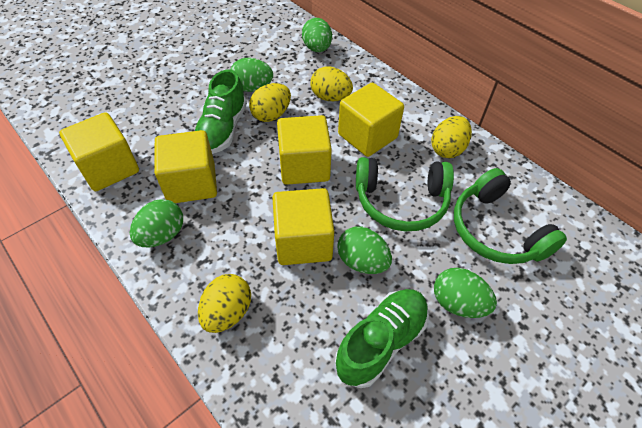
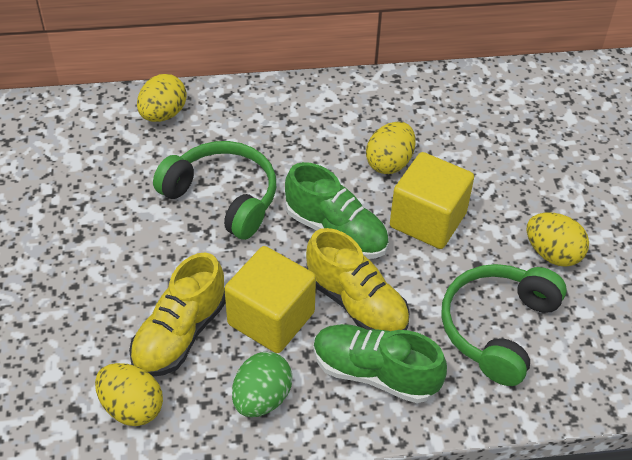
green egg: 5 -> 1
yellow cube: 5 -> 2
yellow shoe: 0 -> 2

